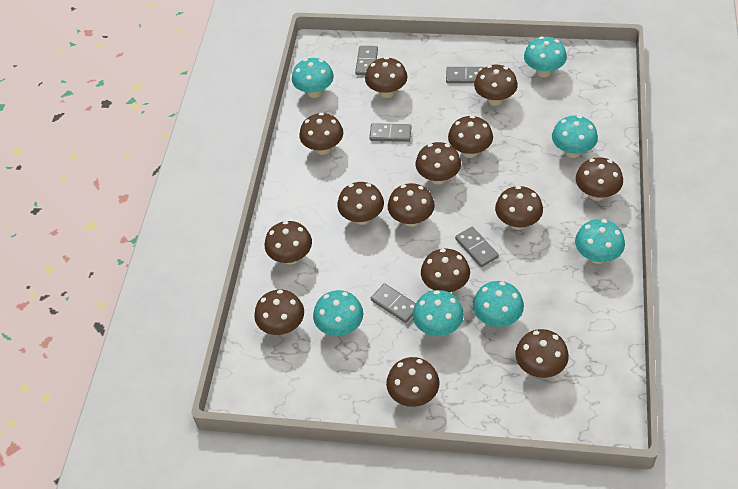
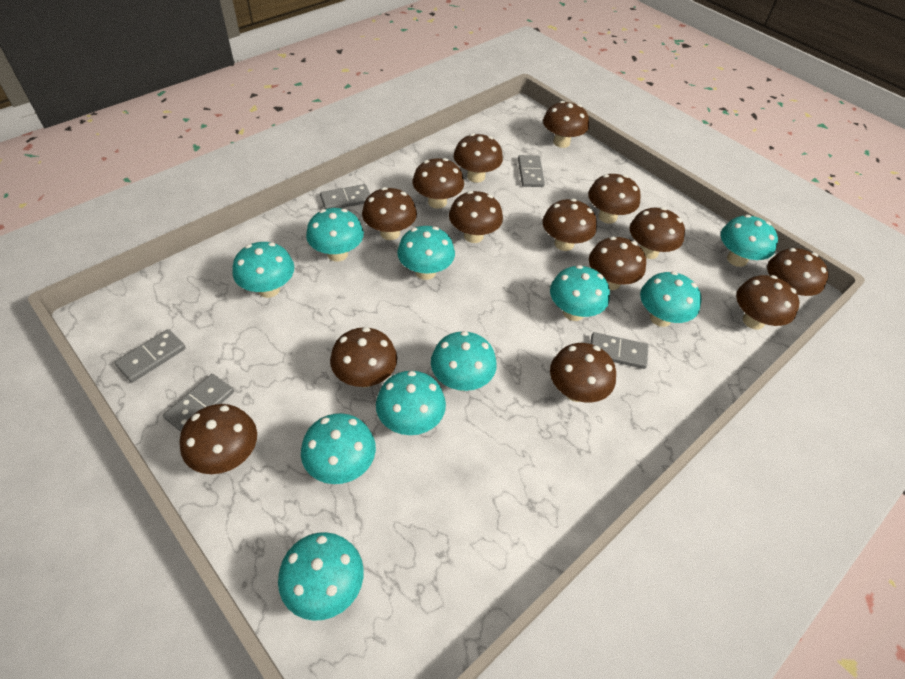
turquoise mushroom: 7 -> 10

